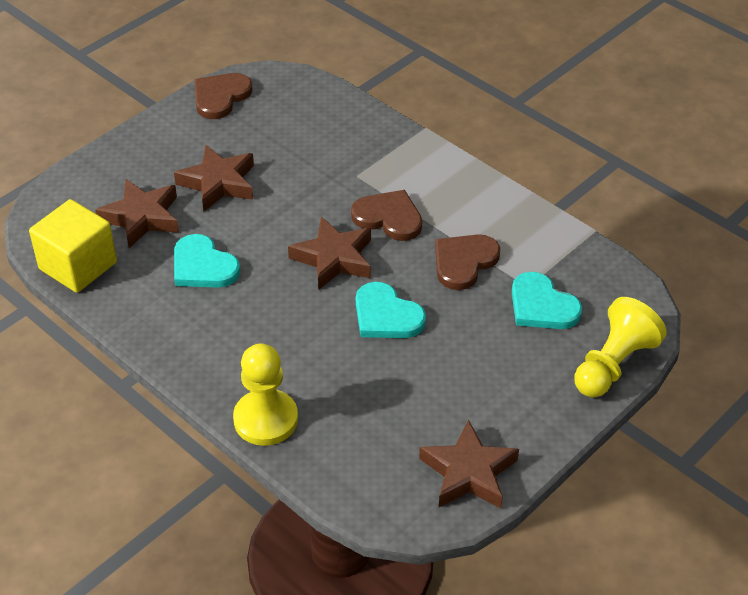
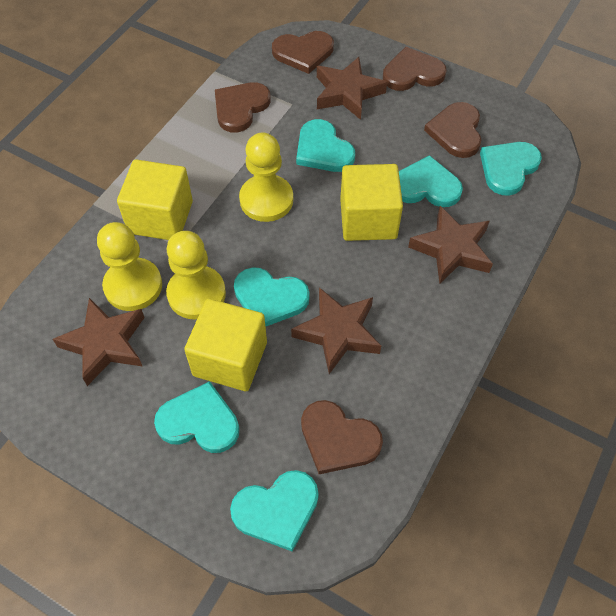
brown heart: 3 -> 5
turquoise heart: 3 -> 6
yellow cube: 1 -> 3
yellow pawn: 2 -> 3

